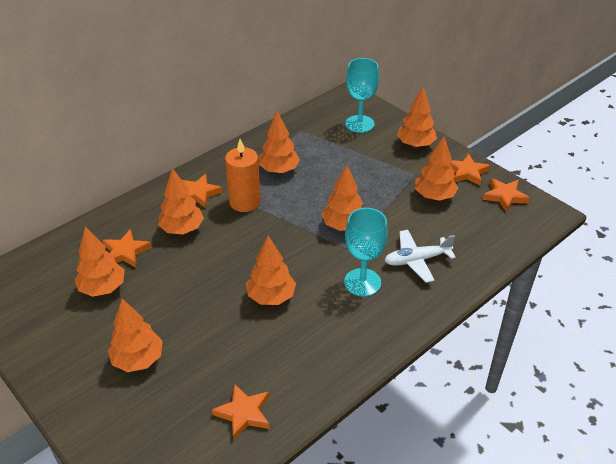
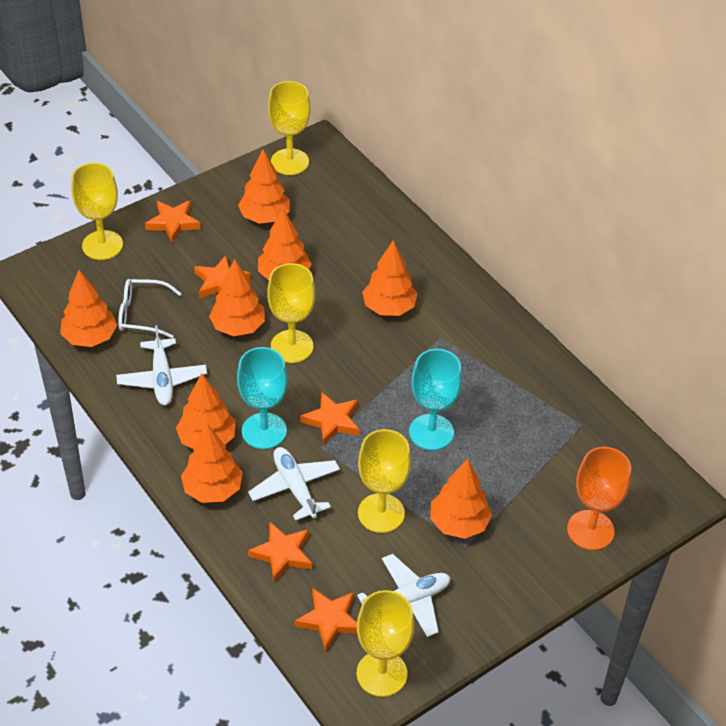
orange candle: 1 -> 0
orange goblet: 0 -> 1
white glasses: 0 -> 1
white plane: 1 -> 3
yellow goblet: 0 -> 5

